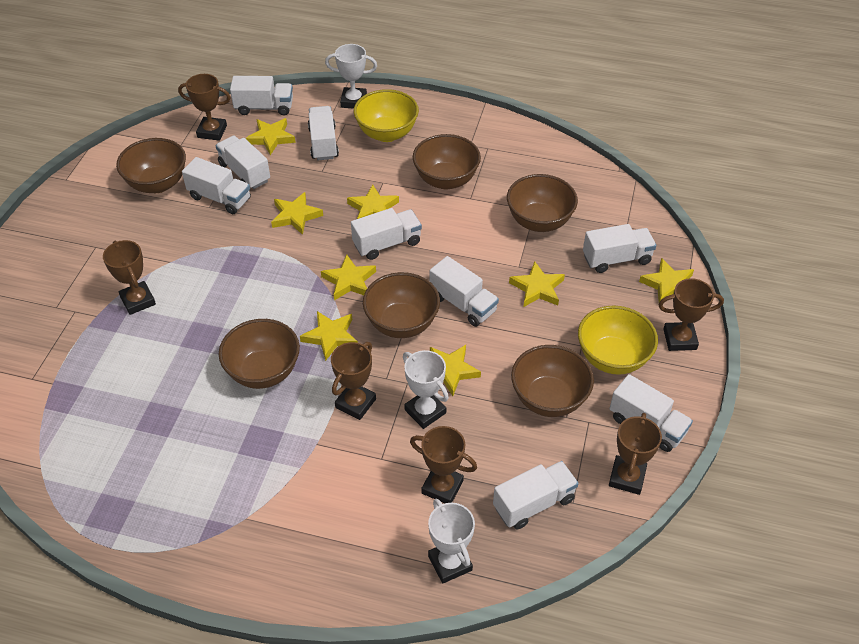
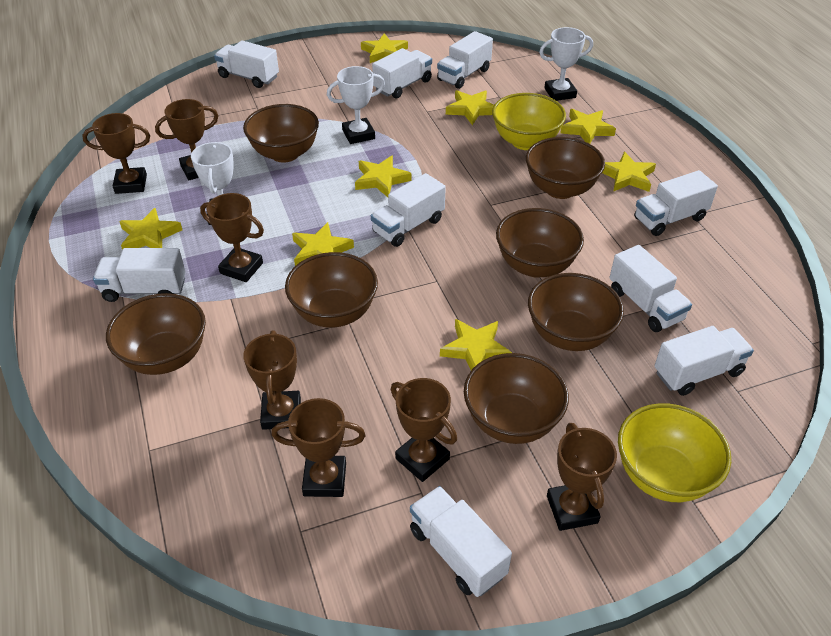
brown bowl: 6 -> 7
brown trophy: 6 -> 7

